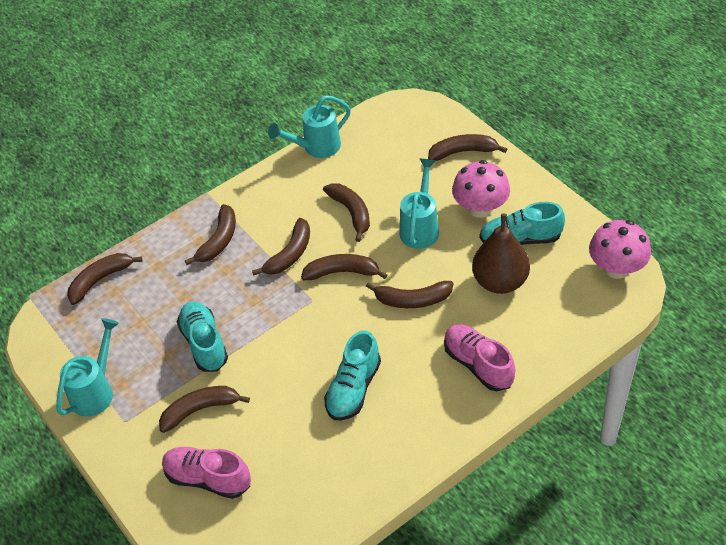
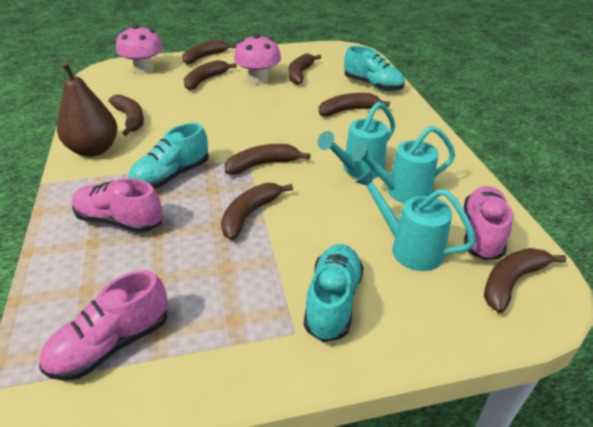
pink shoe: 2 -> 3

